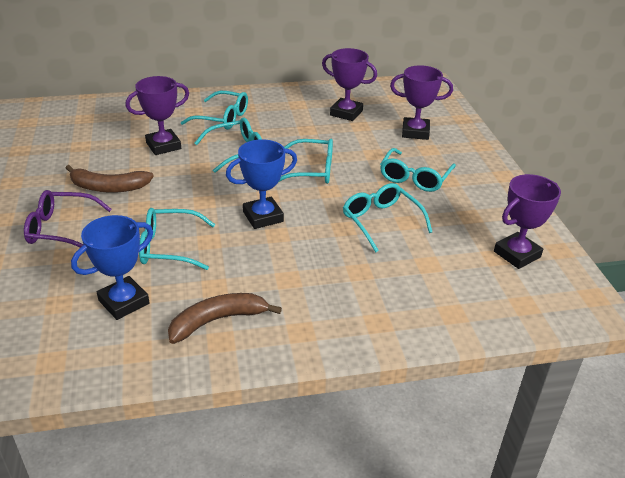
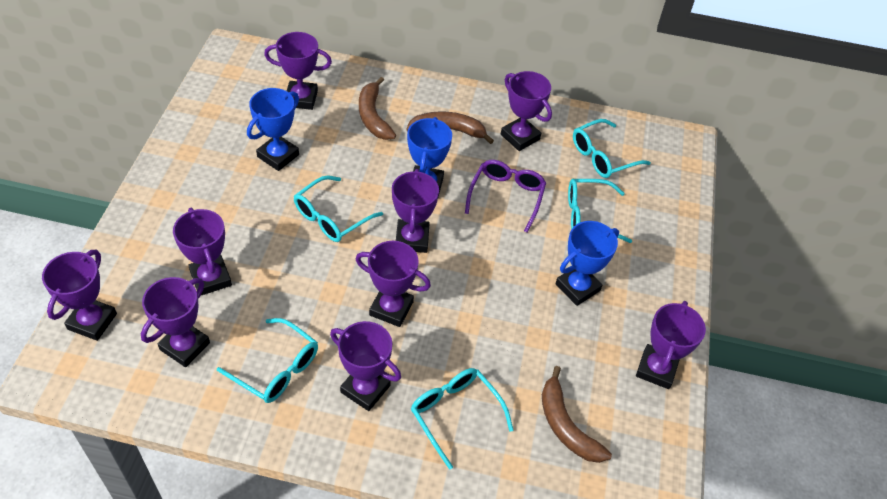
blue trophy: 2 -> 3
brown banana: 2 -> 3
purple trophy: 4 -> 9
turquoise glasses: 6 -> 5

